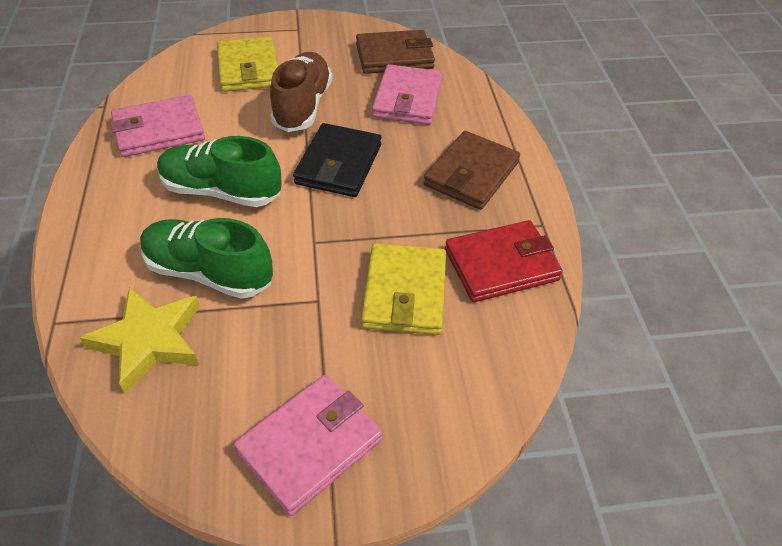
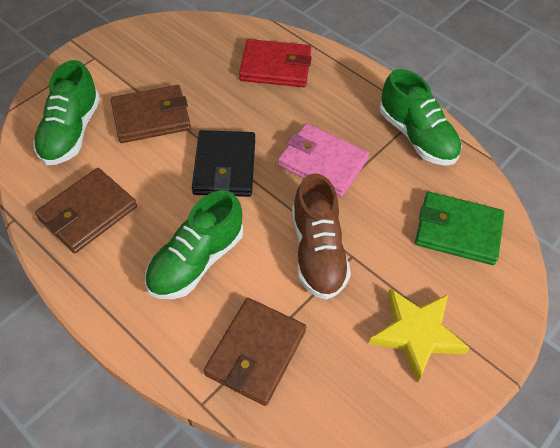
brown wallet: 2 -> 3
green shoe: 2 -> 3
green wallet: 0 -> 1
pink wallet: 3 -> 1
yellow wallet: 2 -> 0

